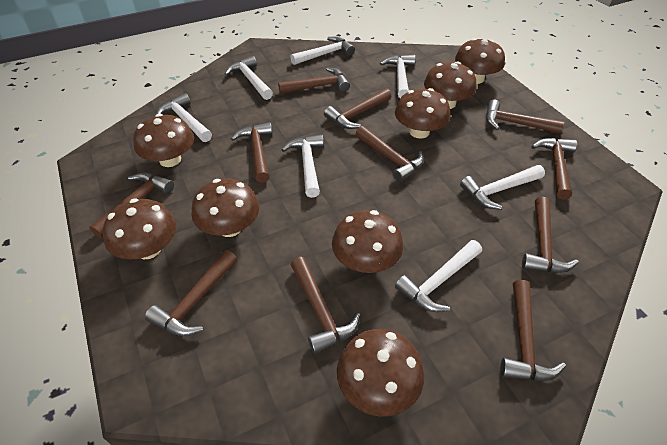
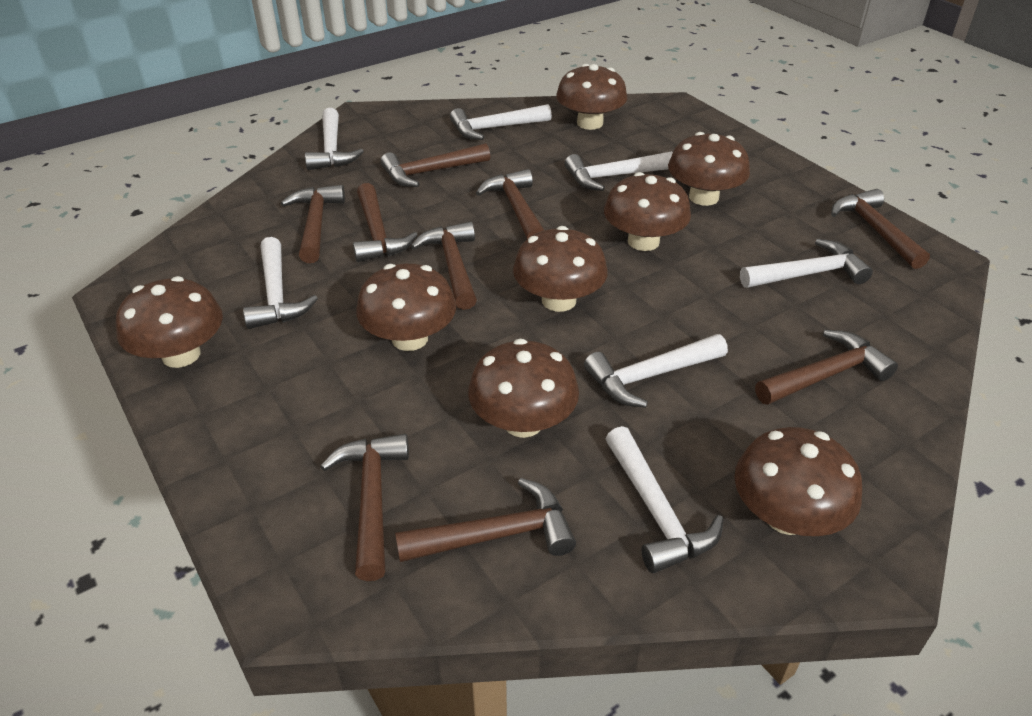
brown hammer: 11 -> 9

